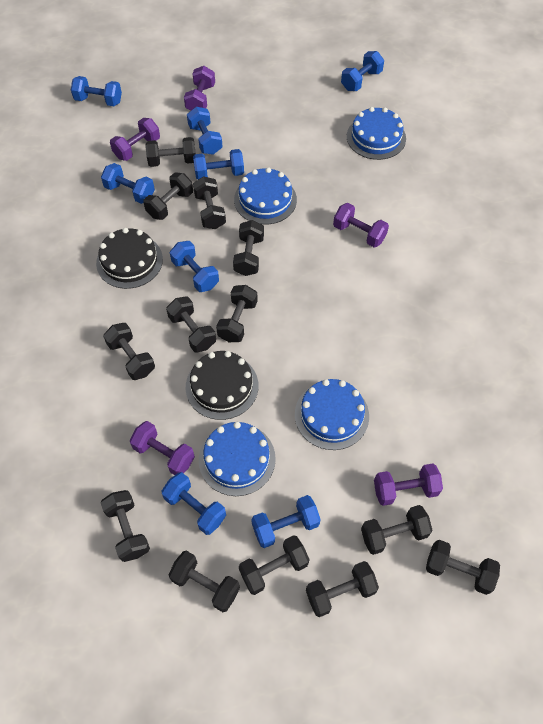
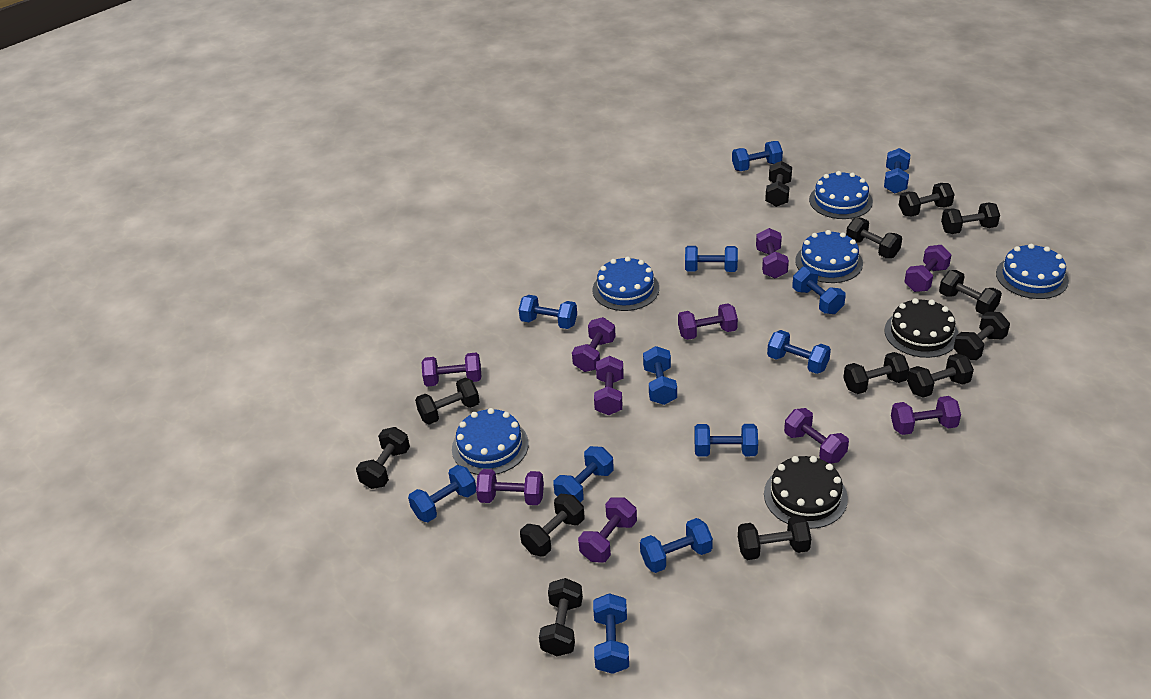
blue cake: 4 -> 5
blue dumbbell: 8 -> 12
purple dumbbell: 5 -> 10

